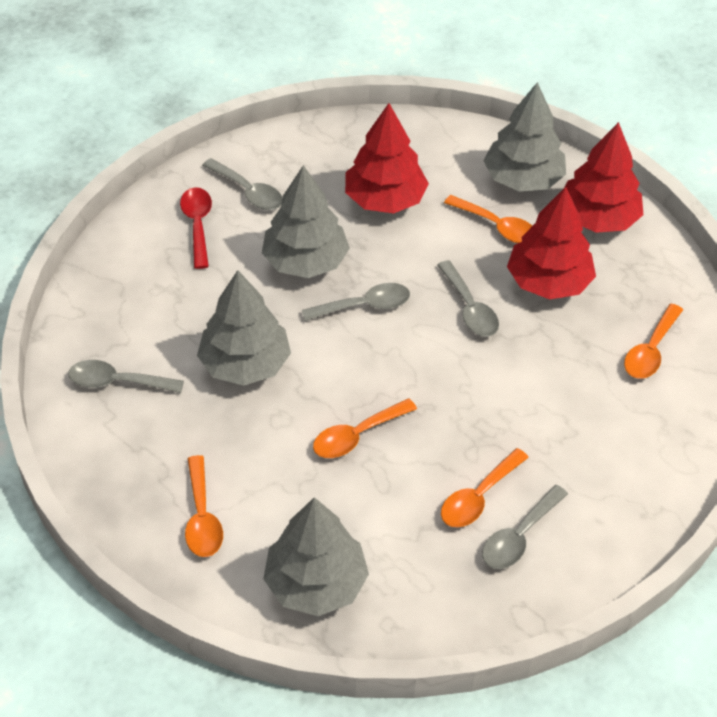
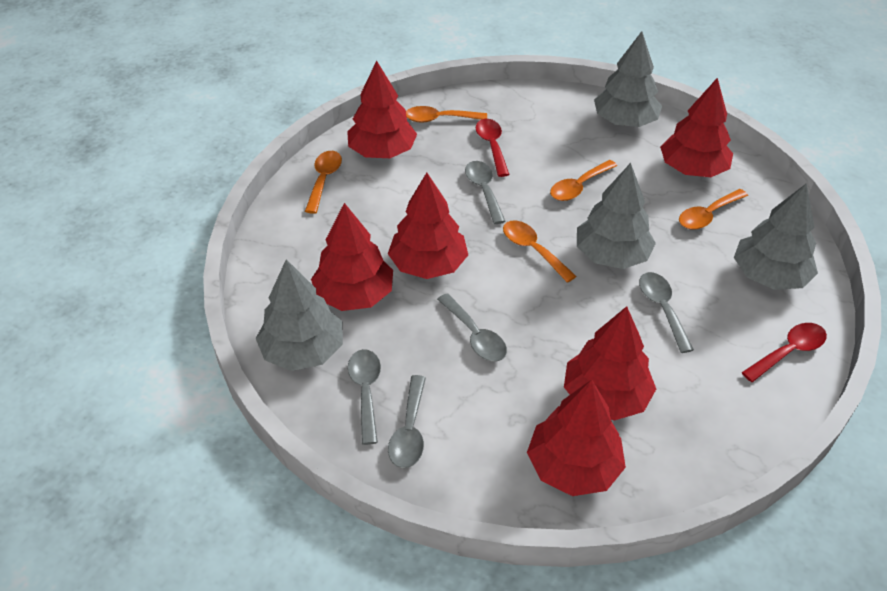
red spoon: 1 -> 2
red tree: 3 -> 6

